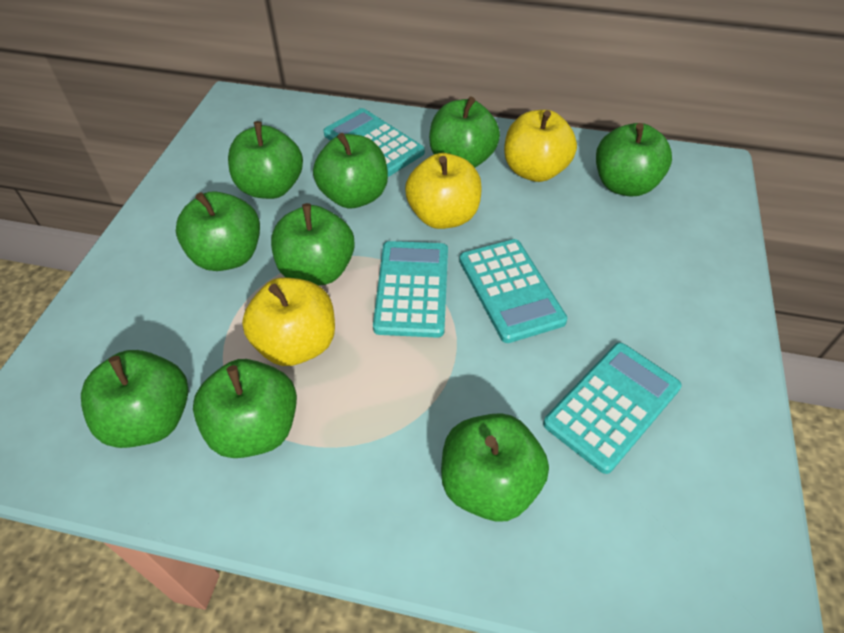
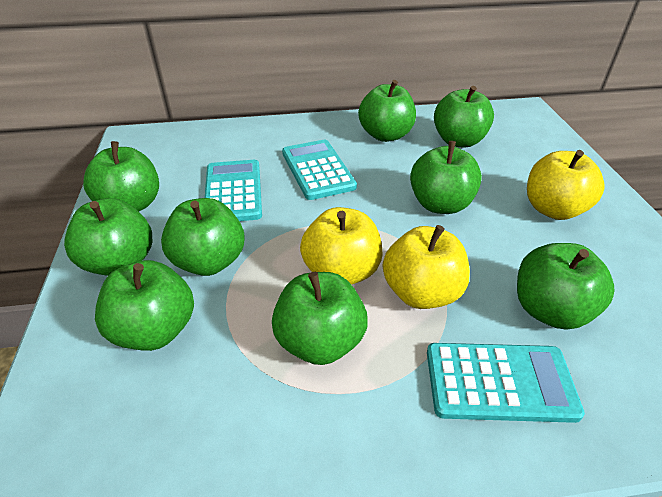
turquoise calculator: 4 -> 3

